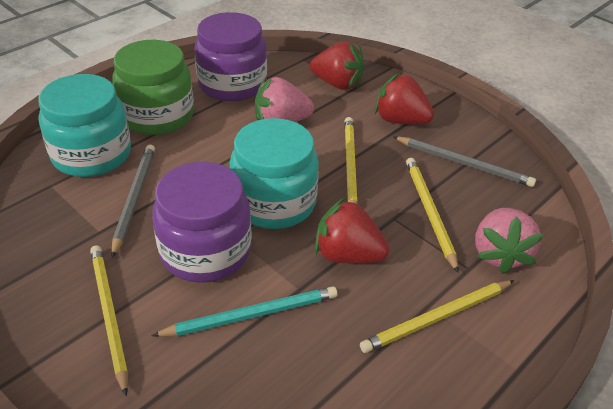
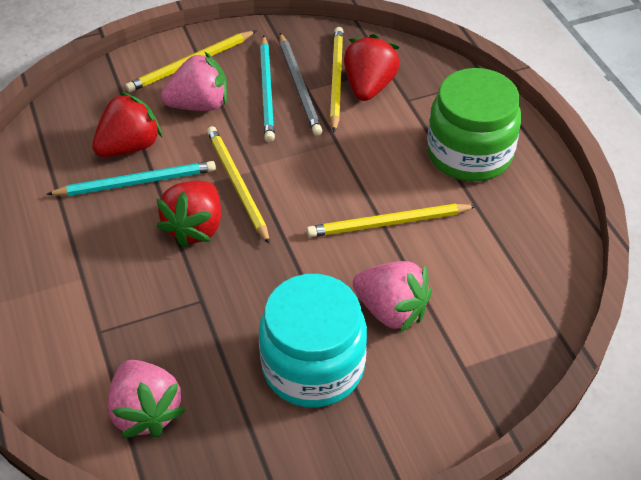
grey pencil: 2 -> 1
pink strawberry: 2 -> 3
purple jar: 2 -> 0
turquoise jar: 2 -> 1
turquoise pencil: 1 -> 2

